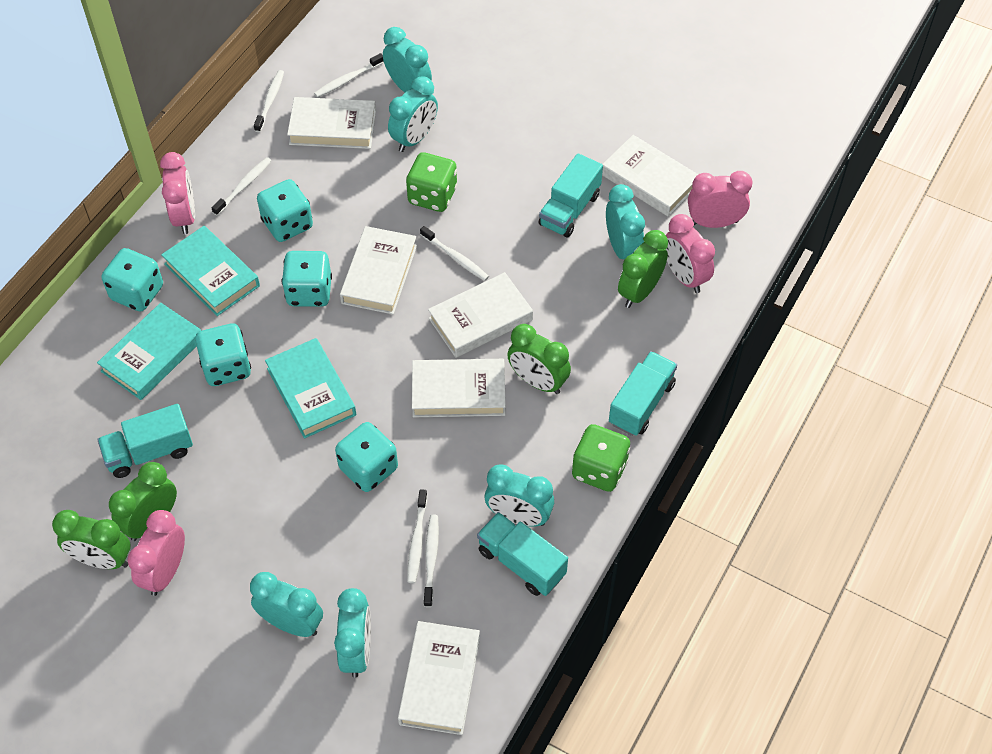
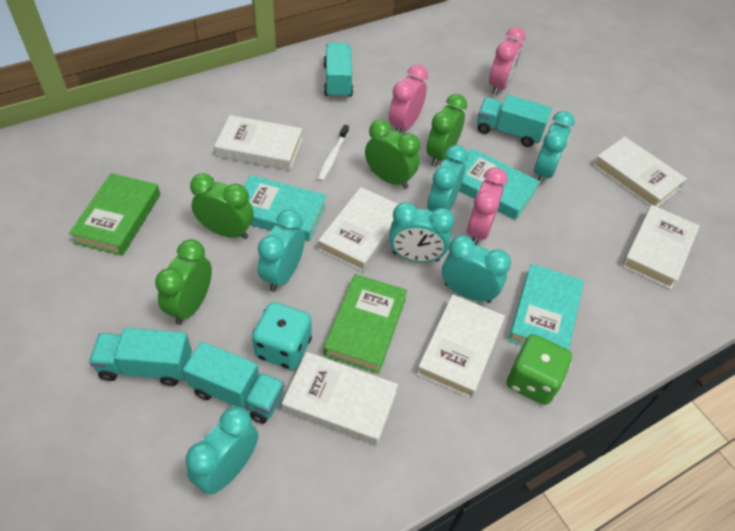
green book: 0 -> 2
green dice: 2 -> 1
pink clock: 4 -> 3
turquoise dice: 5 -> 1
white toothbrush: 6 -> 1

